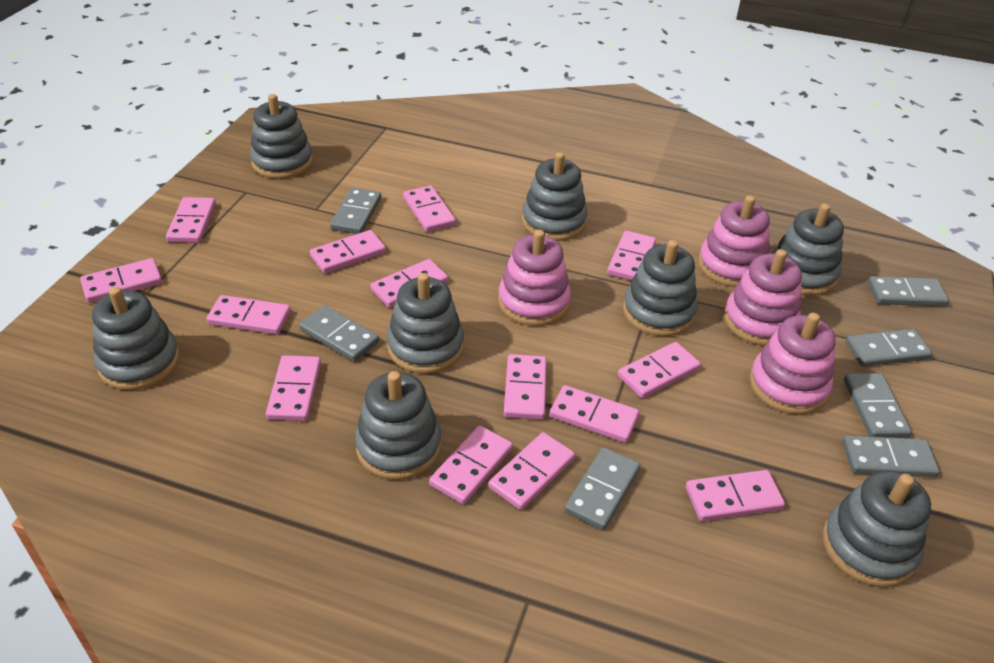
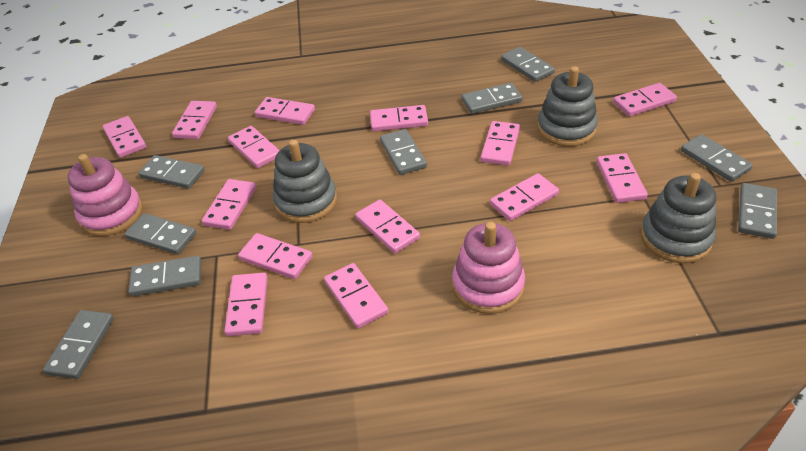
grey domino: 7 -> 9
grey stacking toy: 8 -> 3
pink stacking toy: 4 -> 2

